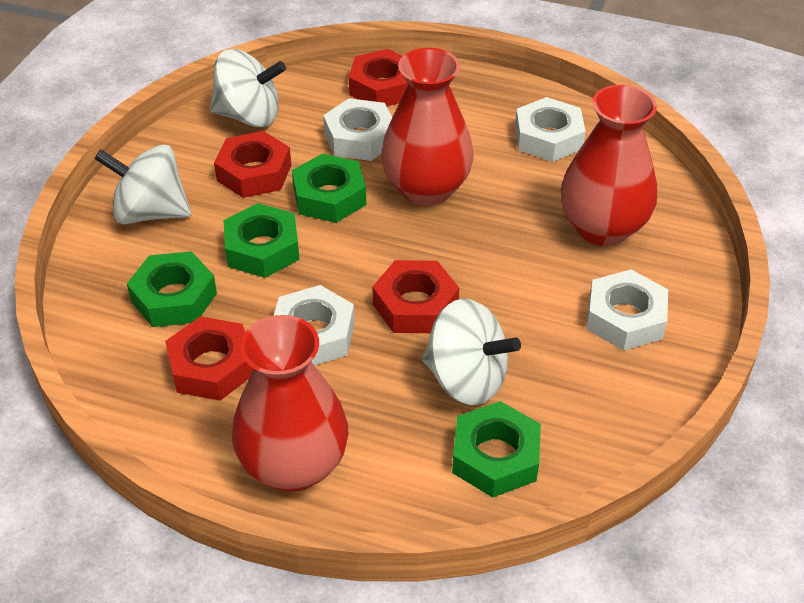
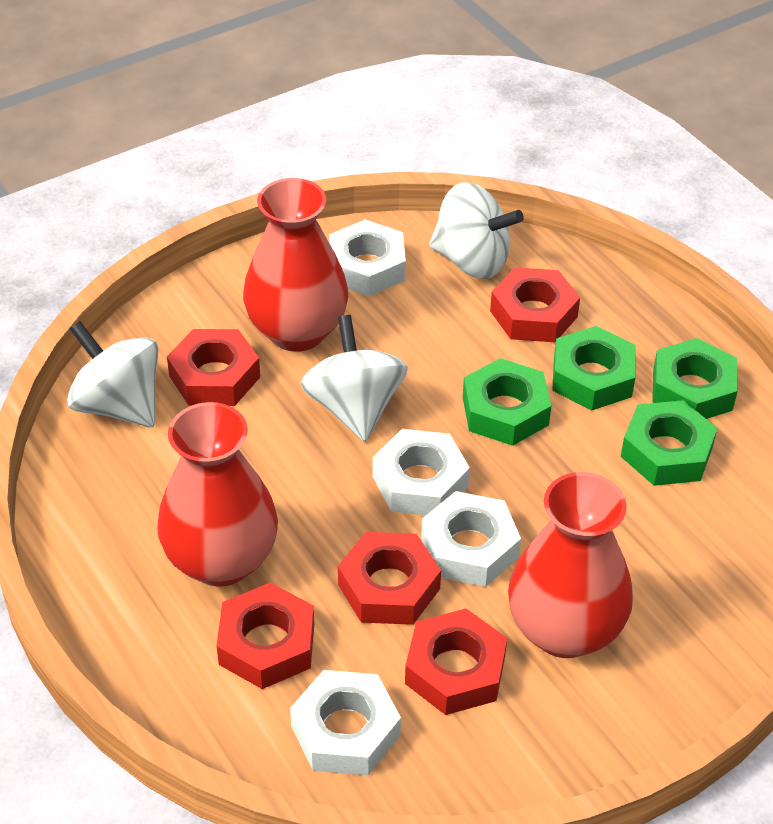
red nut: 4 -> 5

